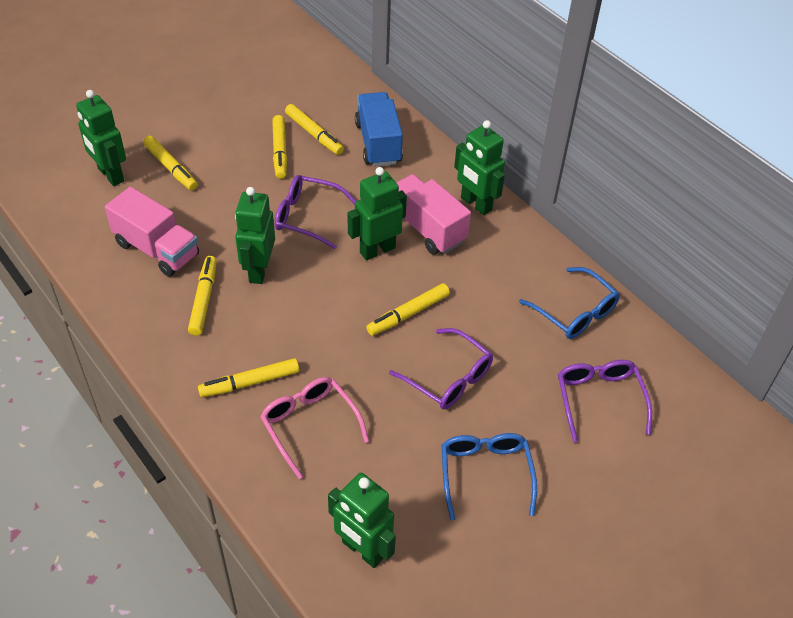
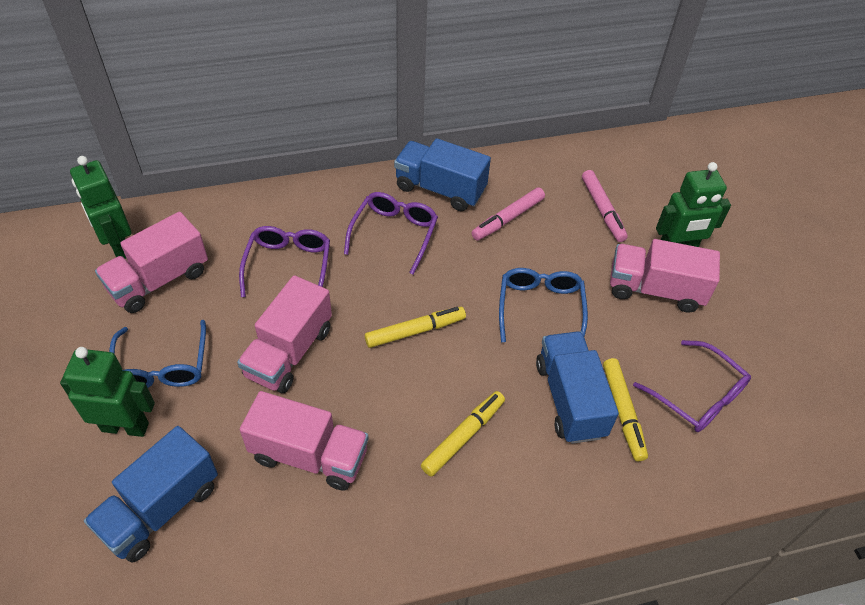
blue truck: 1 -> 3
green robot: 5 -> 3
pink glasses: 1 -> 0
pink marker: 0 -> 2
pink truck: 2 -> 4
yellow marker: 6 -> 3

